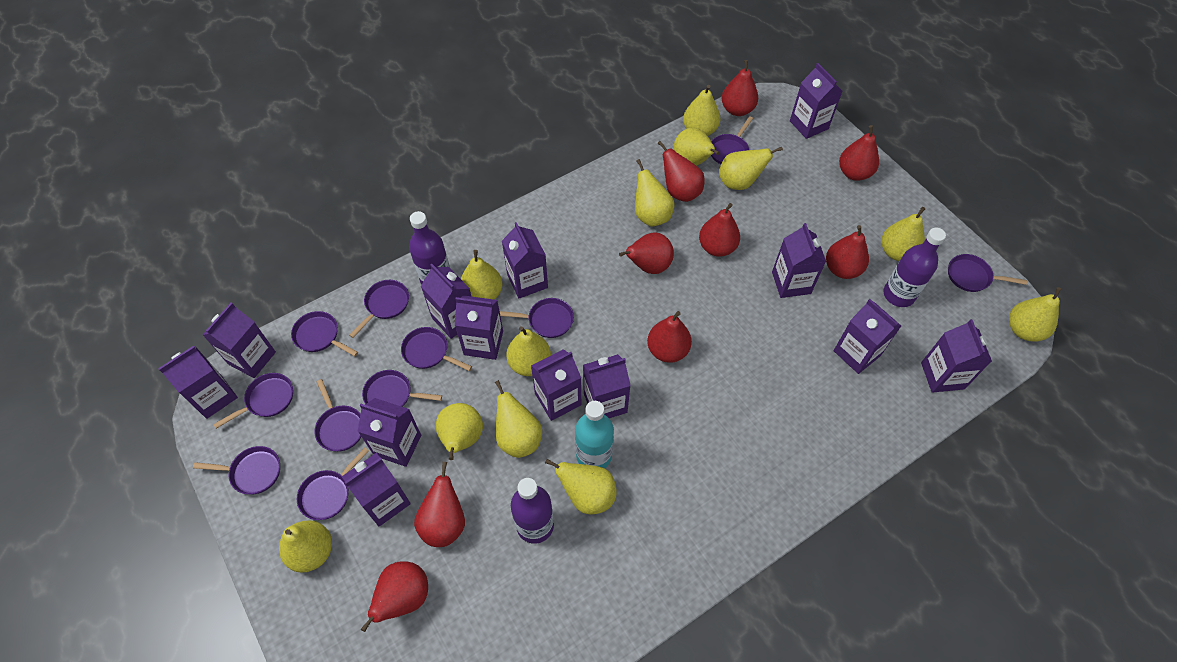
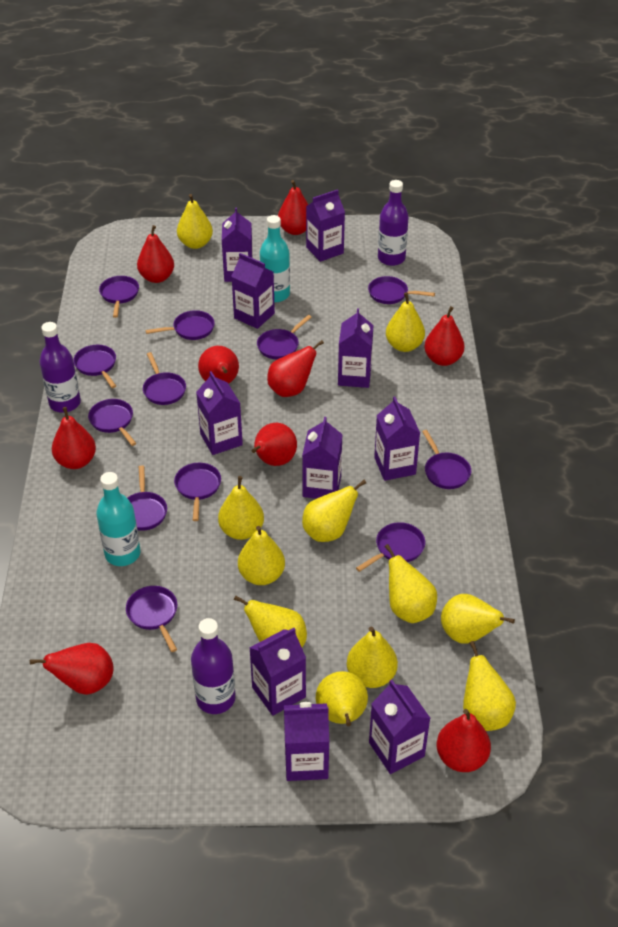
purple carton: 13 -> 10
purple pan: 11 -> 12
turquoise bottle: 1 -> 2
yellow pear: 12 -> 11

